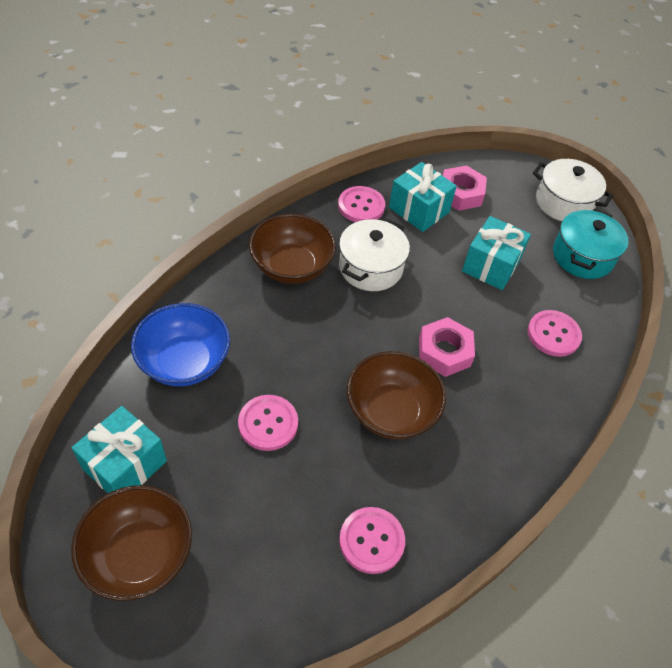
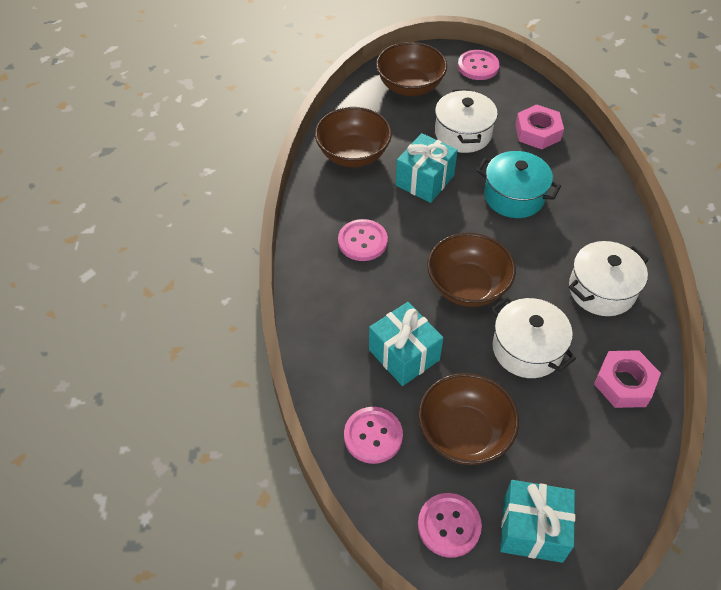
blue bowl: 1 -> 0
brown bowl: 3 -> 4
white pot: 2 -> 3

